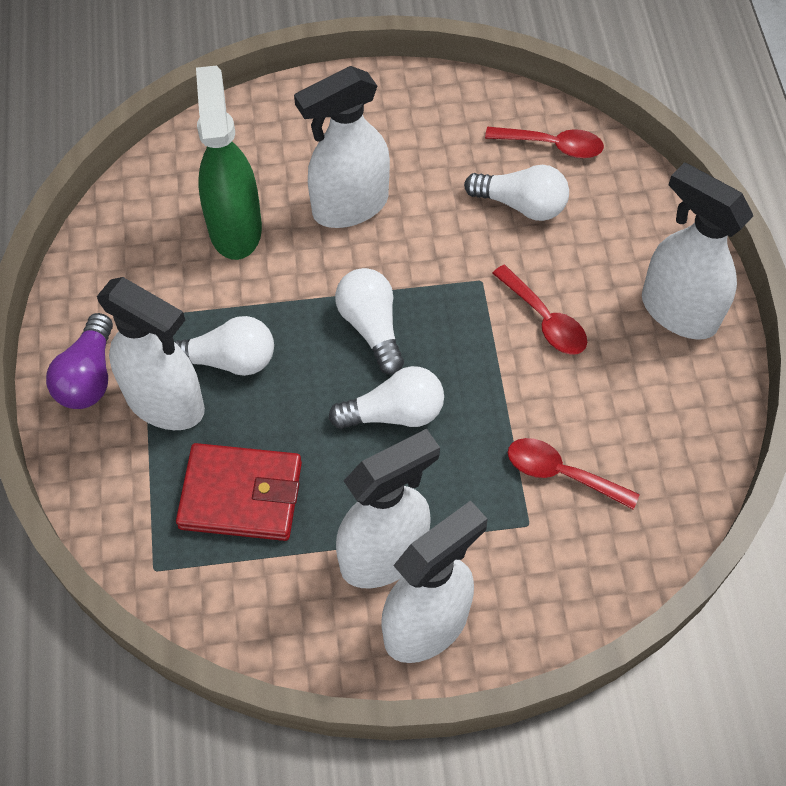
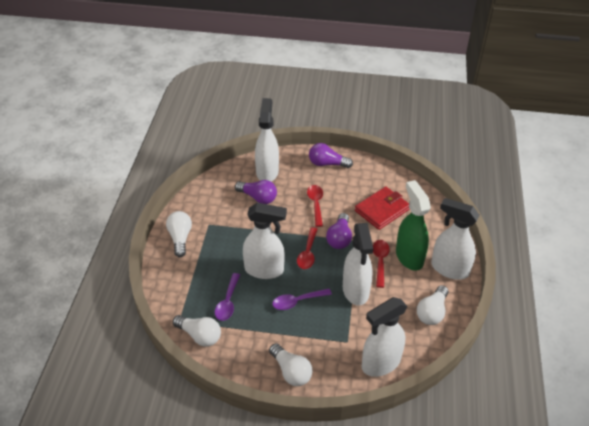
purple light bulb: 1 -> 3
purple spoon: 0 -> 2

